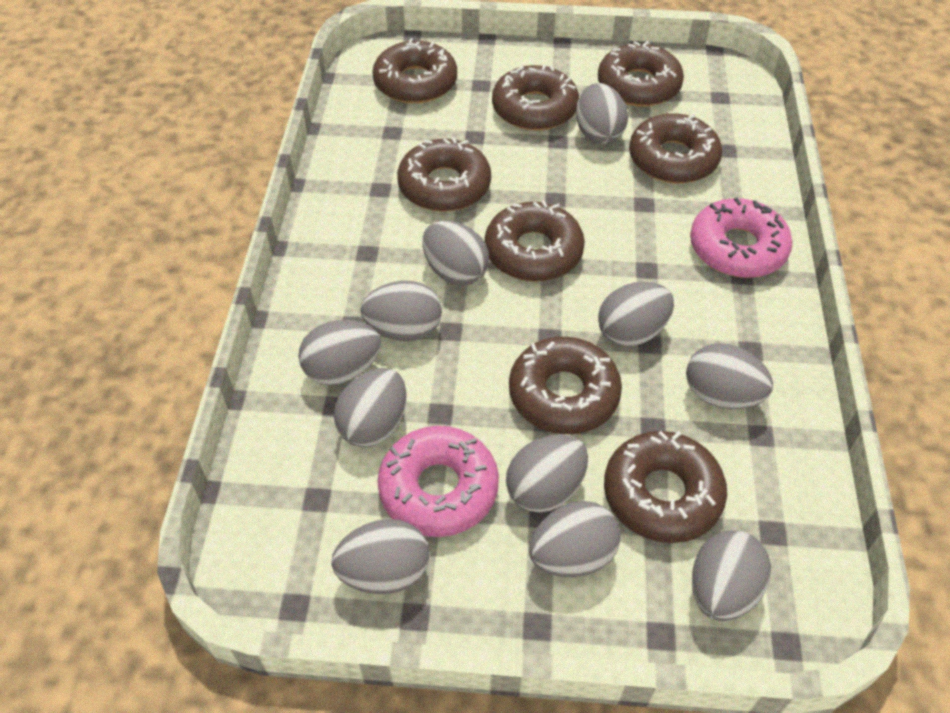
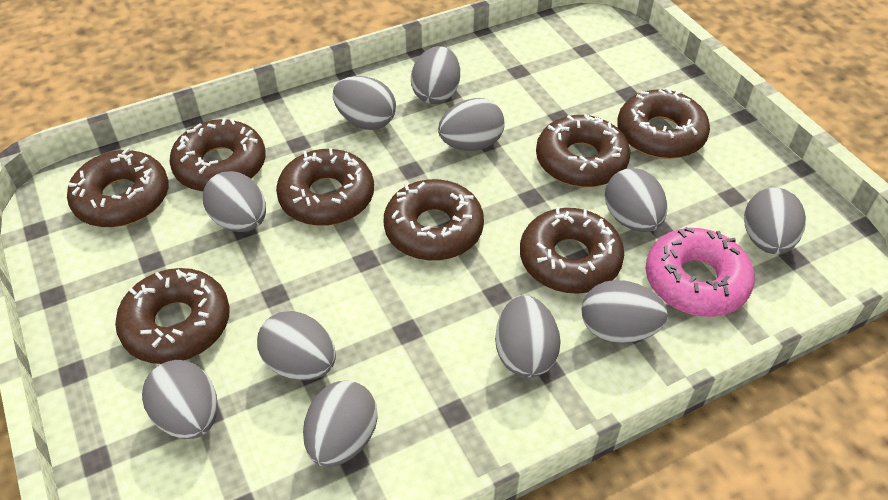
pink donut: 2 -> 1

